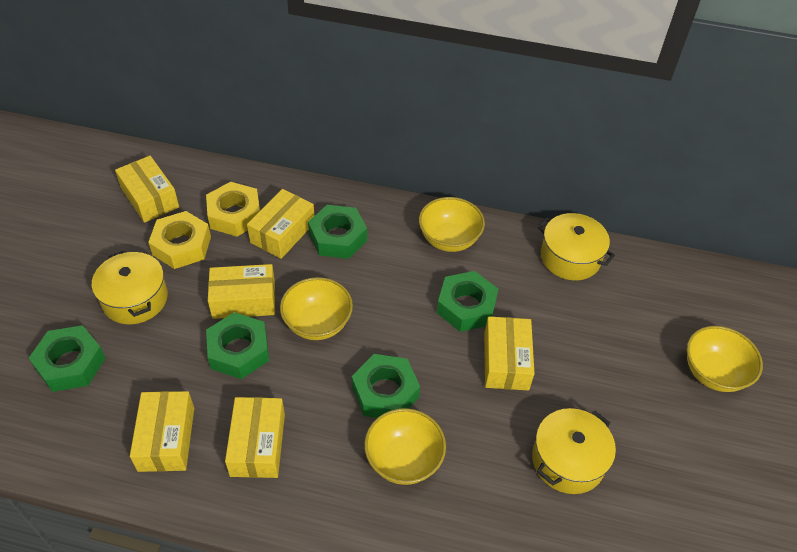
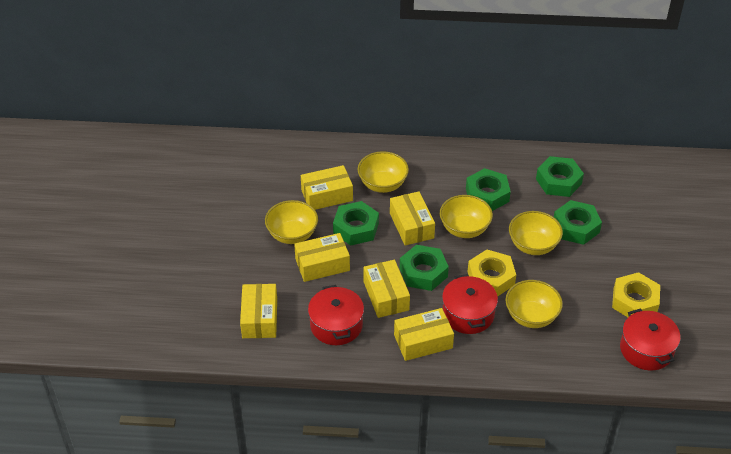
red pot: 0 -> 3
yellow bowl: 4 -> 5
yellow pot: 3 -> 0

